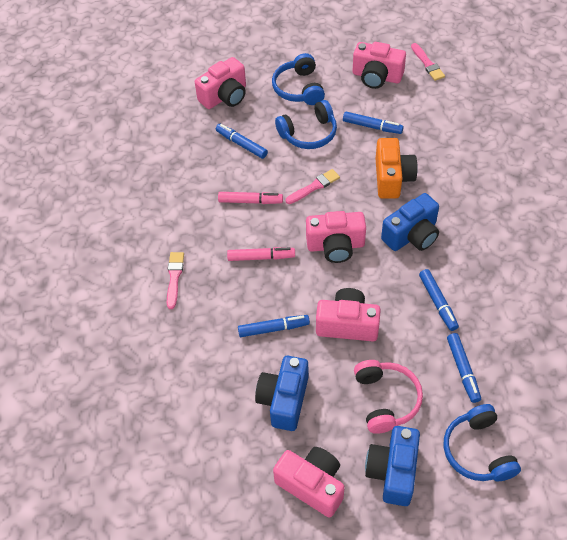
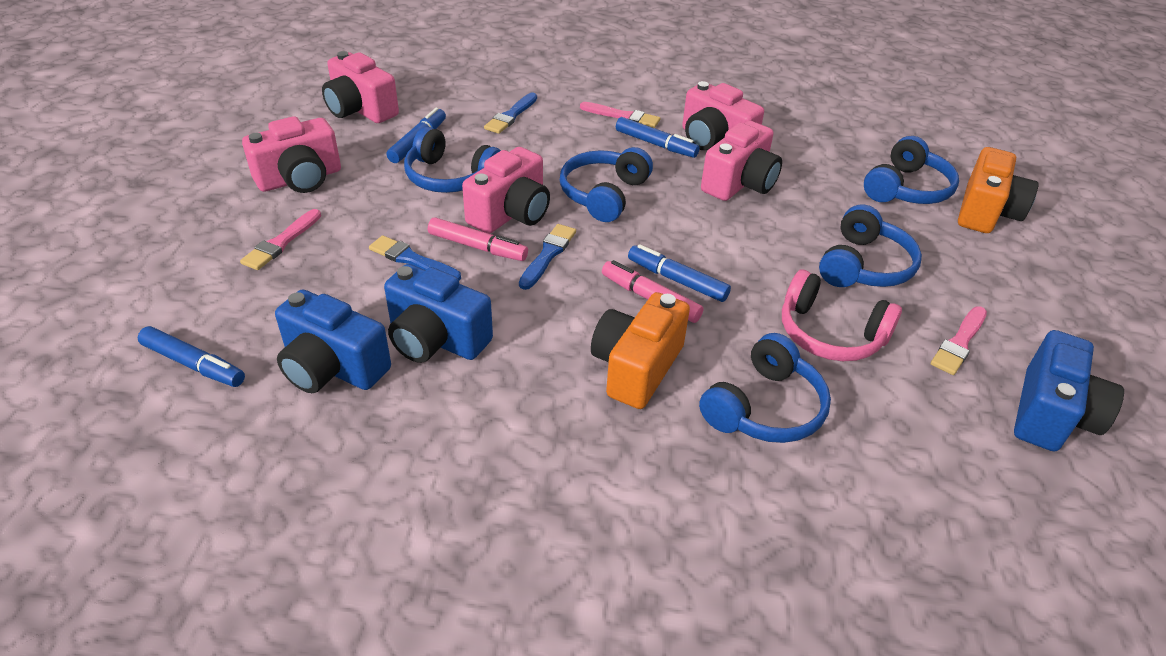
blue brush: 0 -> 3
blue headphones: 3 -> 5
blue marker: 5 -> 4
orange camera: 1 -> 2

